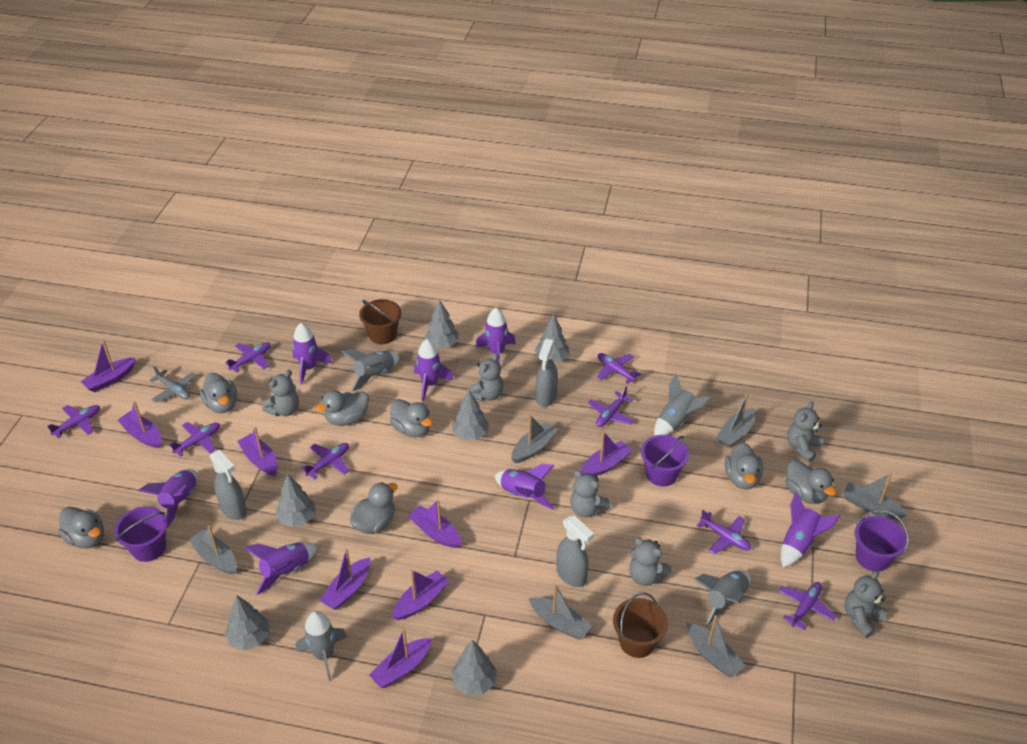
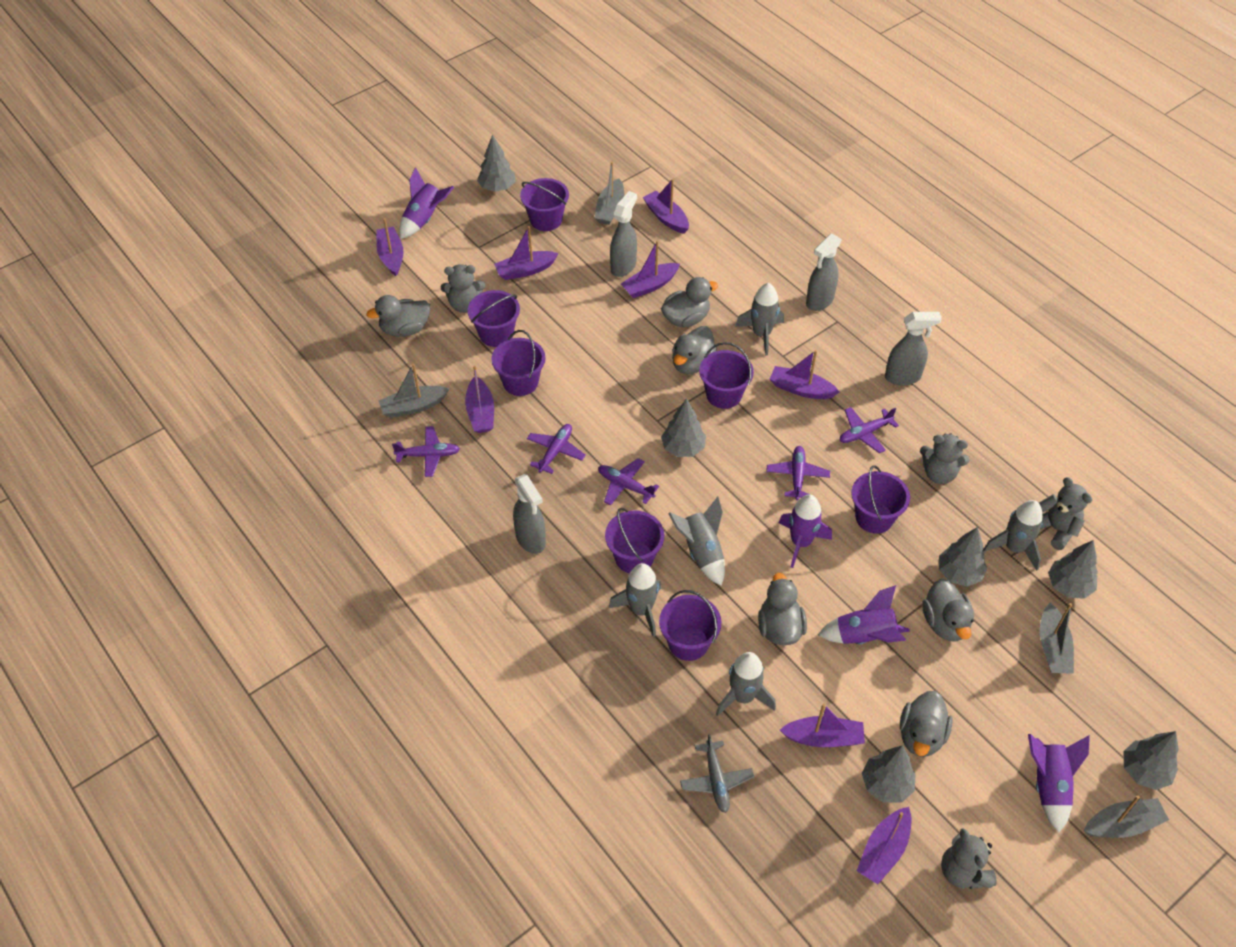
brown bucket: 2 -> 0
grey boat: 6 -> 4
grey duck: 7 -> 6
grey rocket: 4 -> 5
grey spray bottle: 3 -> 4
grey teddy bear: 6 -> 4
purple bucket: 3 -> 7
purple plane: 8 -> 5
purple rocket: 7 -> 4

